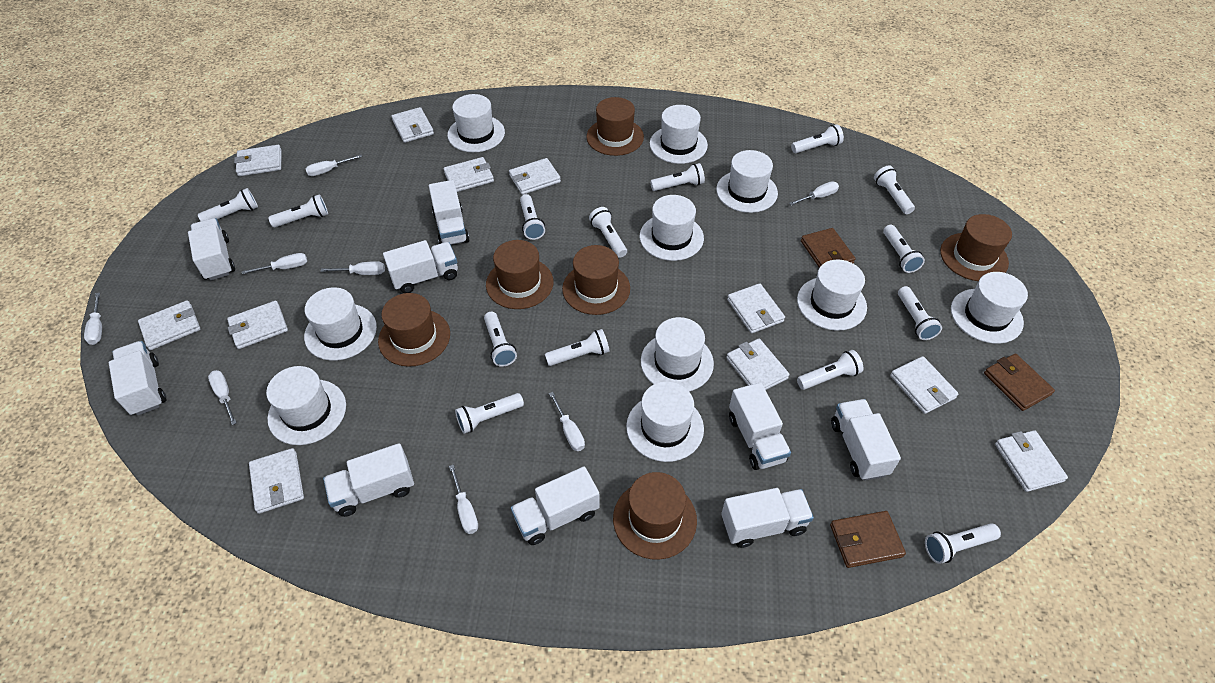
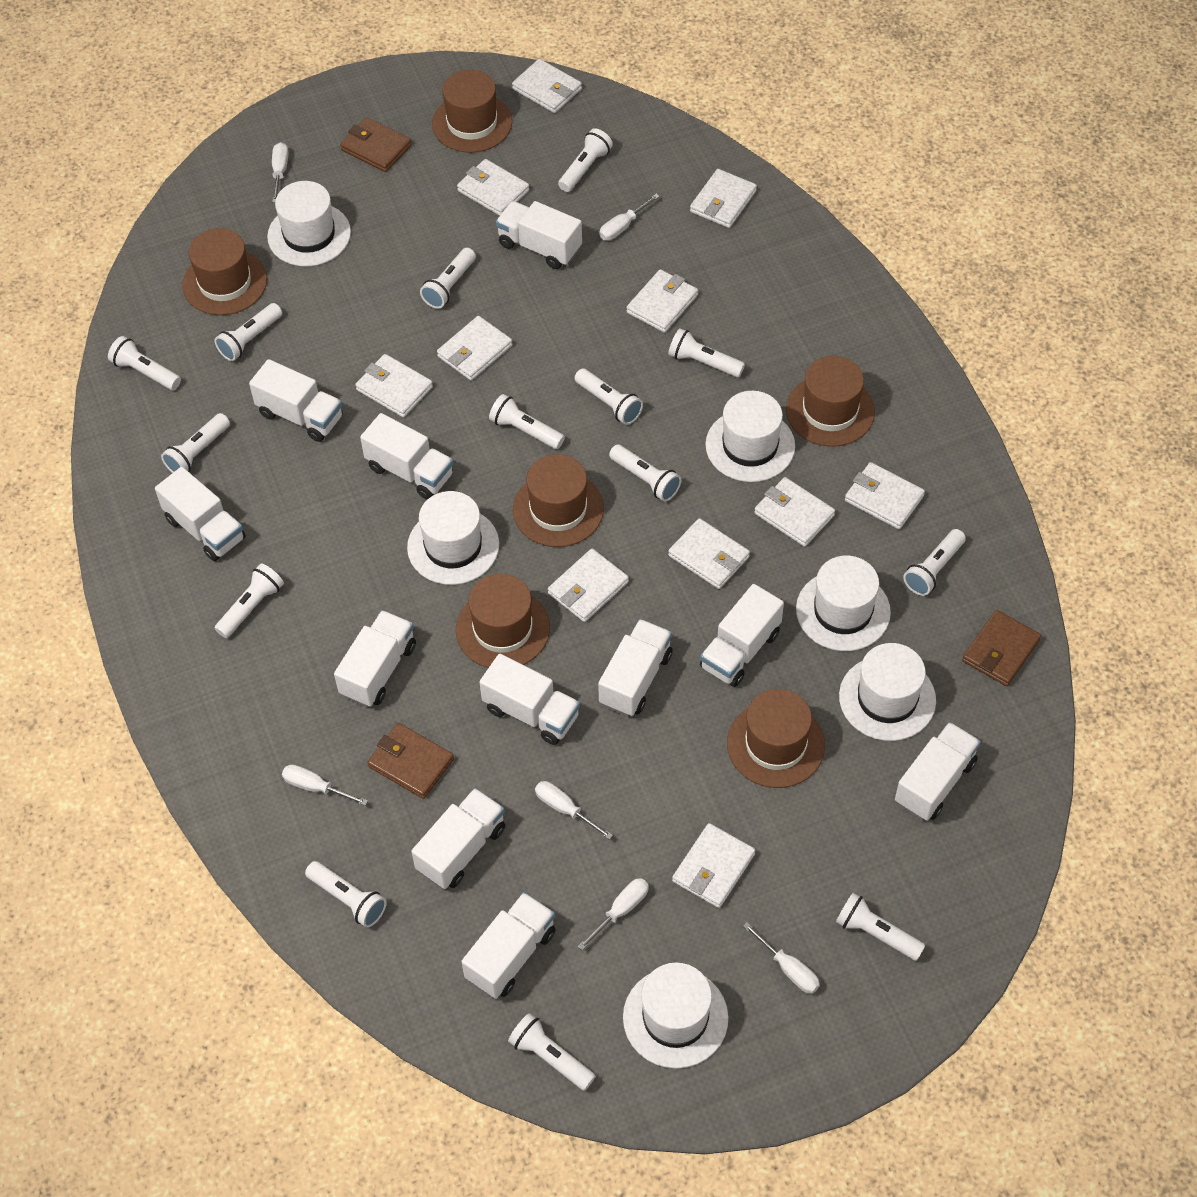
white hat: 10 -> 6
white screwdriver: 8 -> 6
white truck: 9 -> 11

